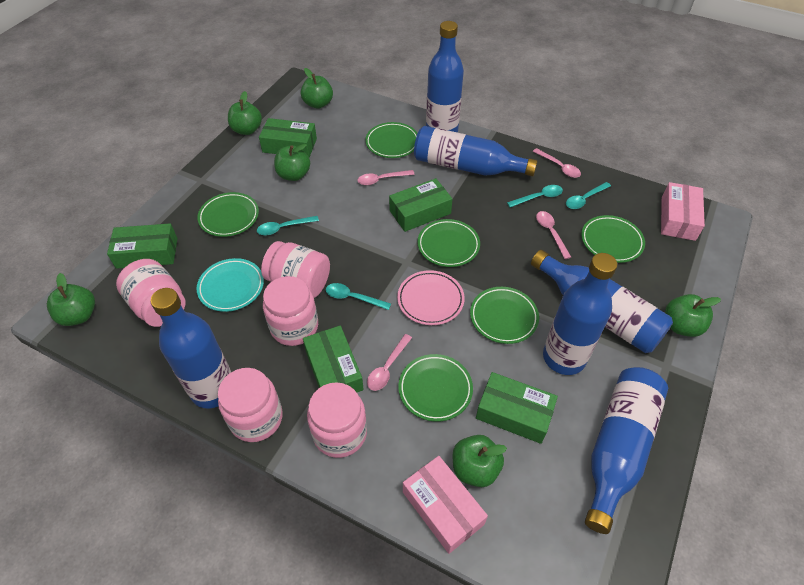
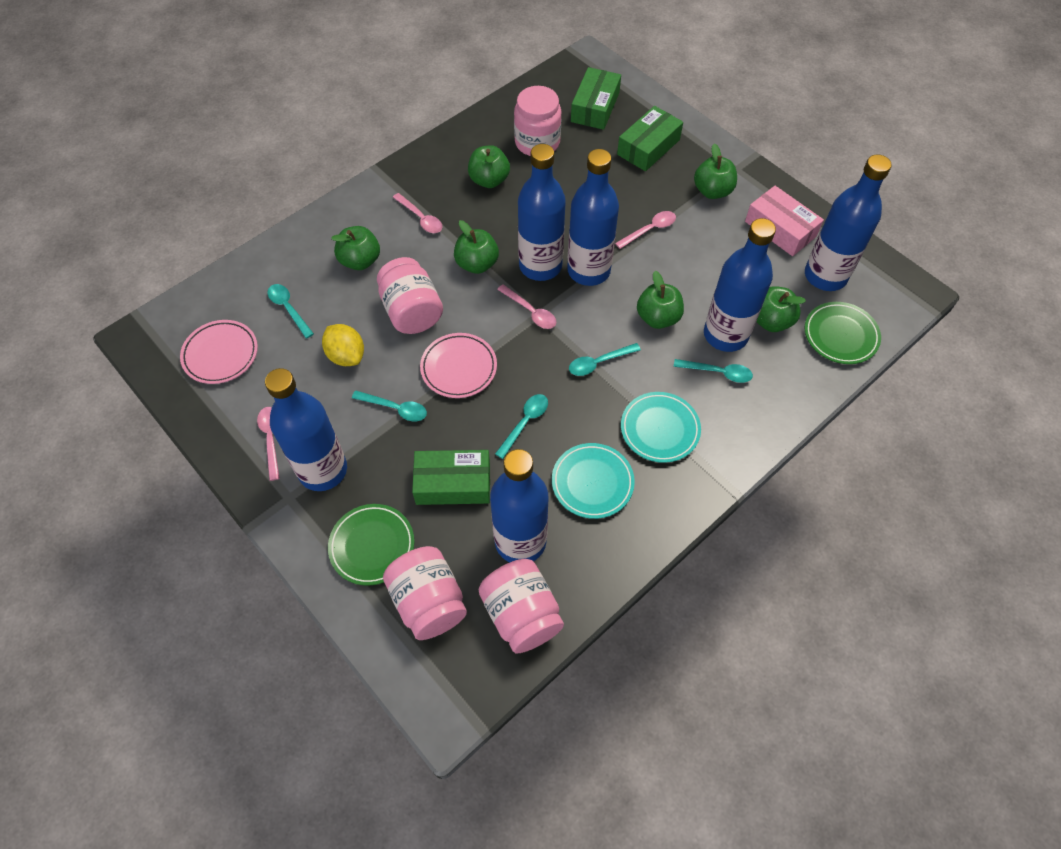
green box: 5 -> 3
green plate: 6 -> 2
pink box: 2 -> 1
pink jar: 5 -> 4
pink plate: 1 -> 2
turquoise plate: 1 -> 2
turquoise spoon: 4 -> 5
yellow lemon: 0 -> 1

